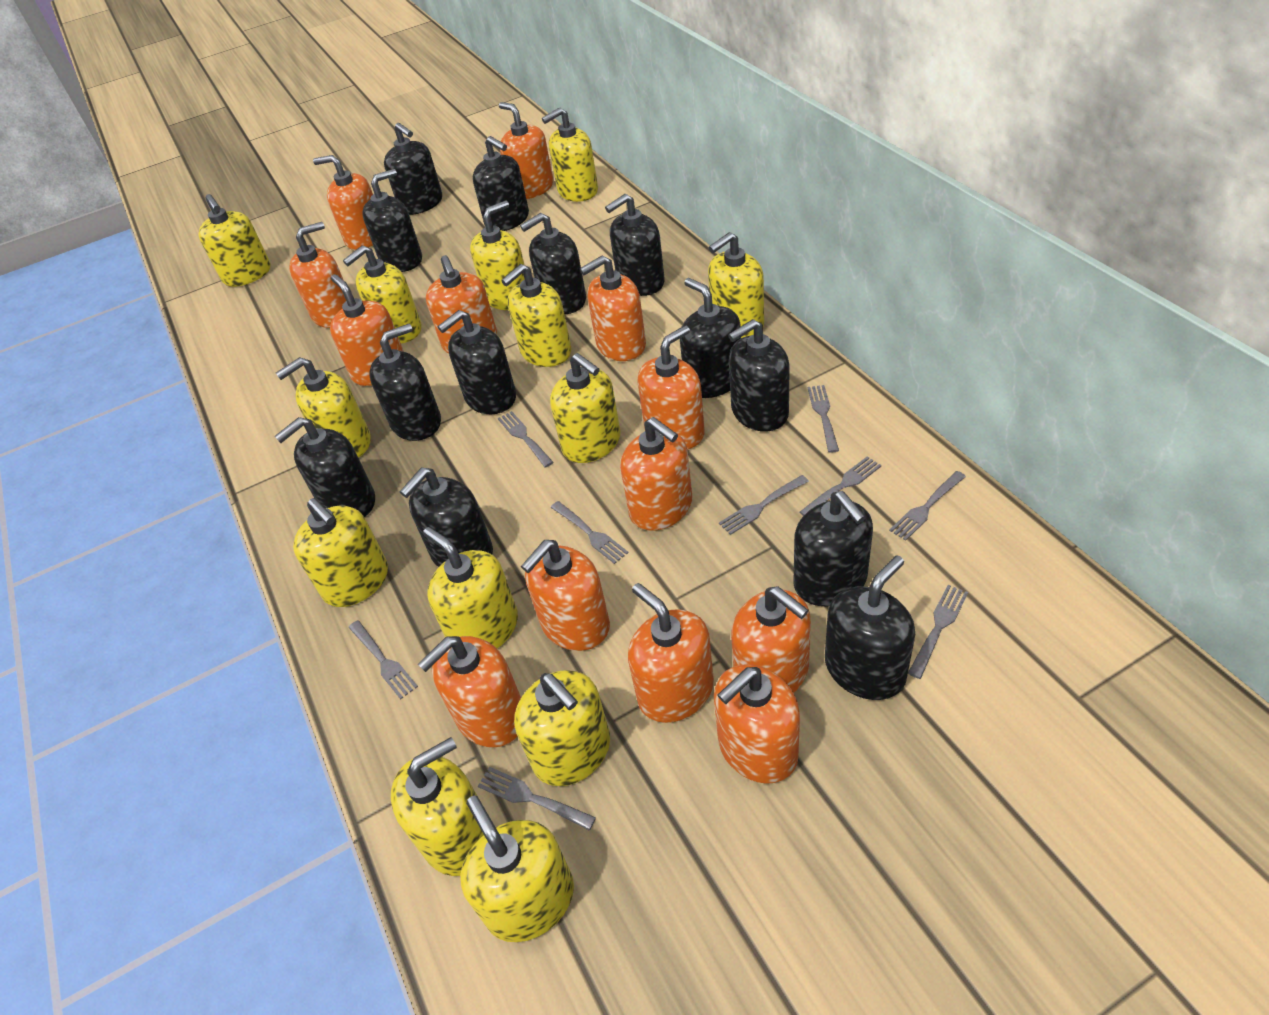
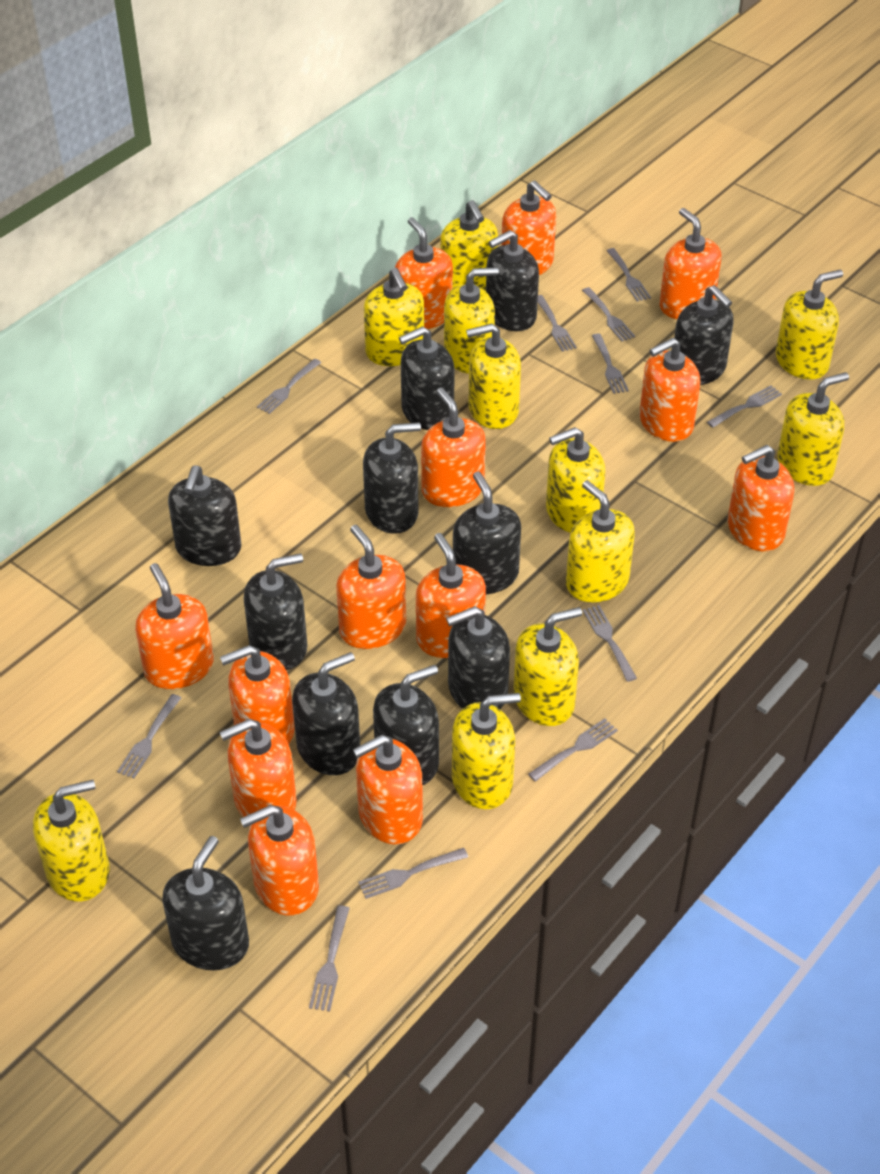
black soap dispenser: 13 -> 11
grey fork: 9 -> 11
yellow soap dispenser: 13 -> 11

